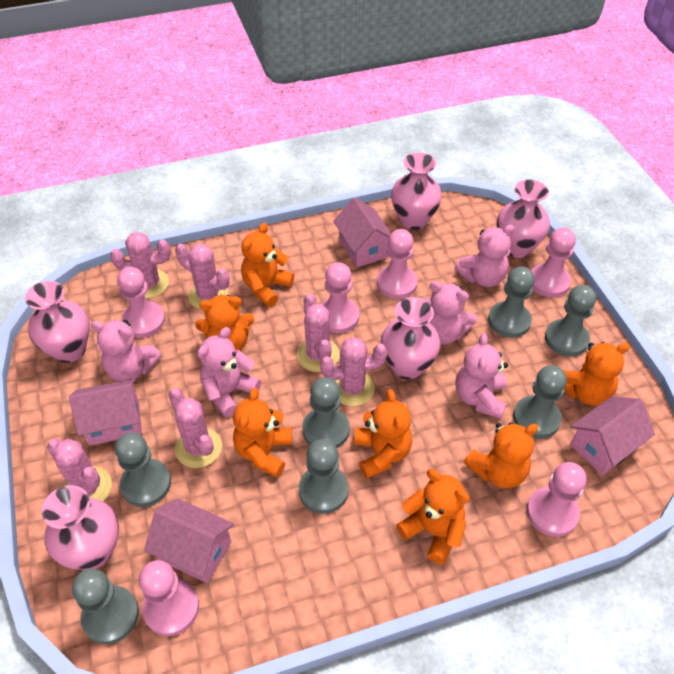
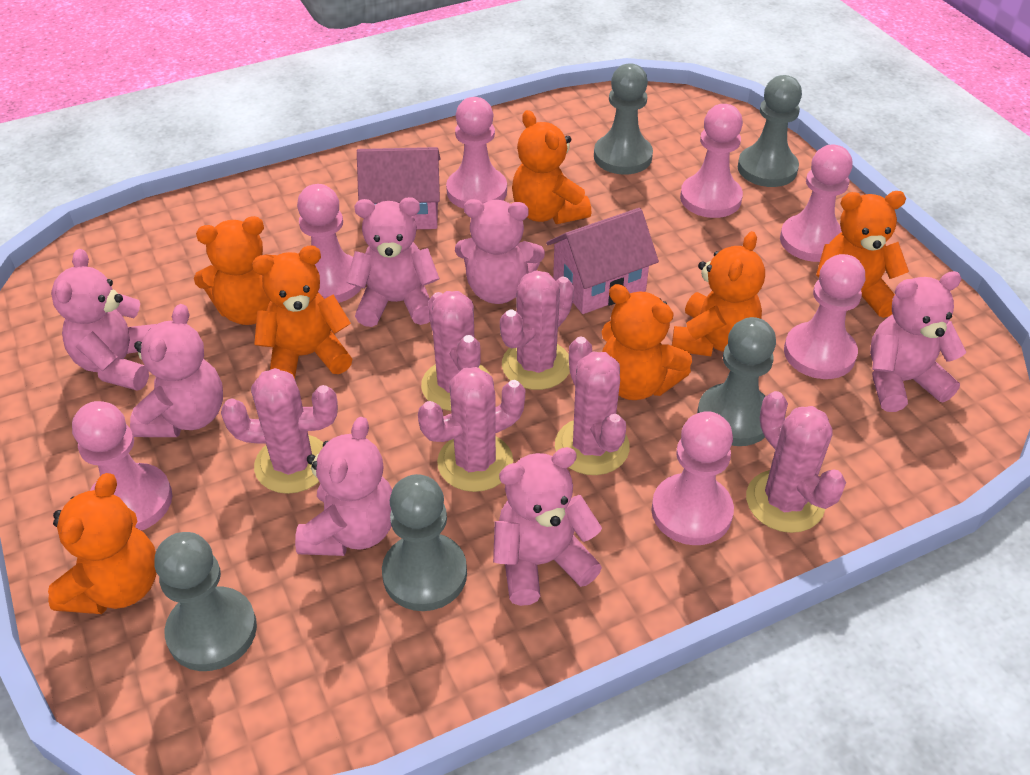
grey pawn: 7 -> 5
pink house: 4 -> 2
pink pawn: 6 -> 7
pink teddy bear: 5 -> 7
pink vase: 5 -> 0

